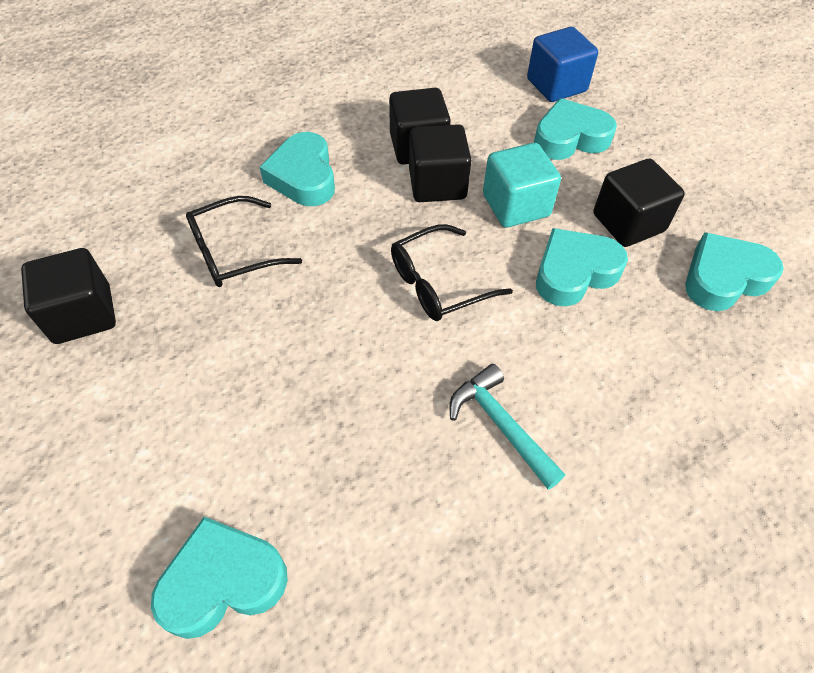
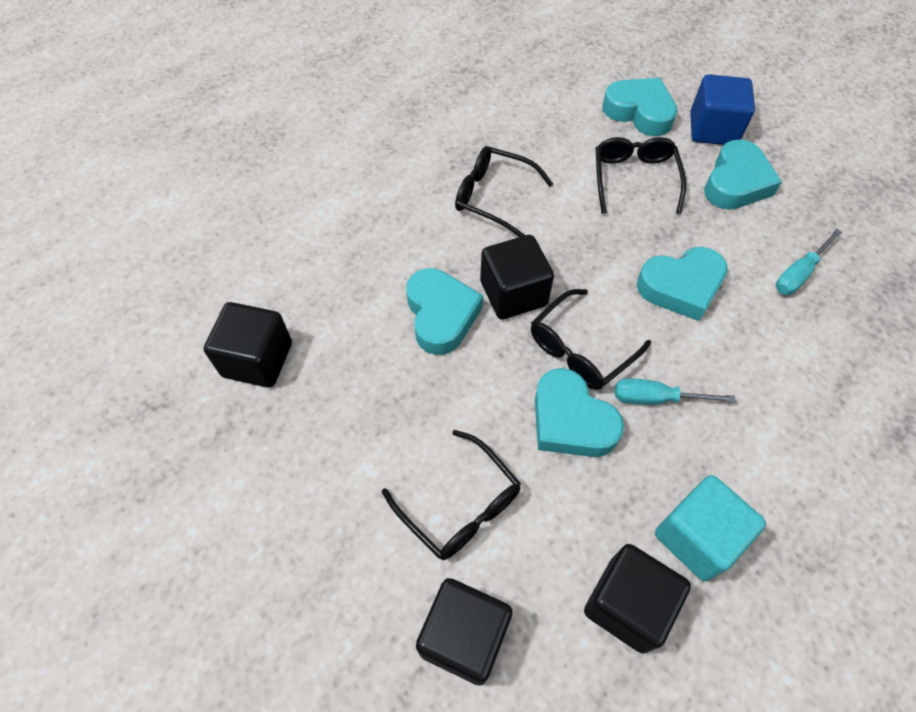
black glasses: 2 -> 4
turquoise hammer: 1 -> 0
turquoise screwdriver: 0 -> 2

